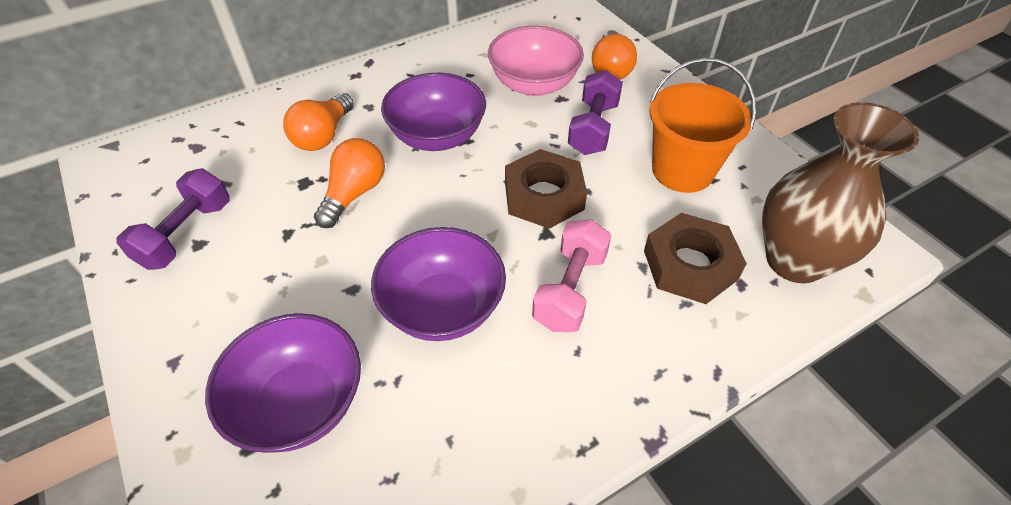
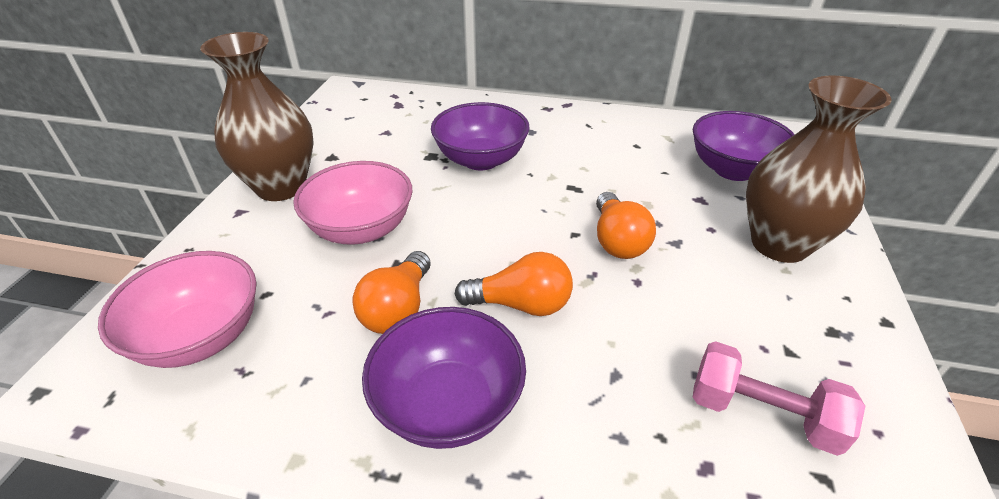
brown nut: 2 -> 0
brown vase: 1 -> 2
orange bucket: 1 -> 0
pink bowl: 1 -> 2
purple dumbbell: 2 -> 0

